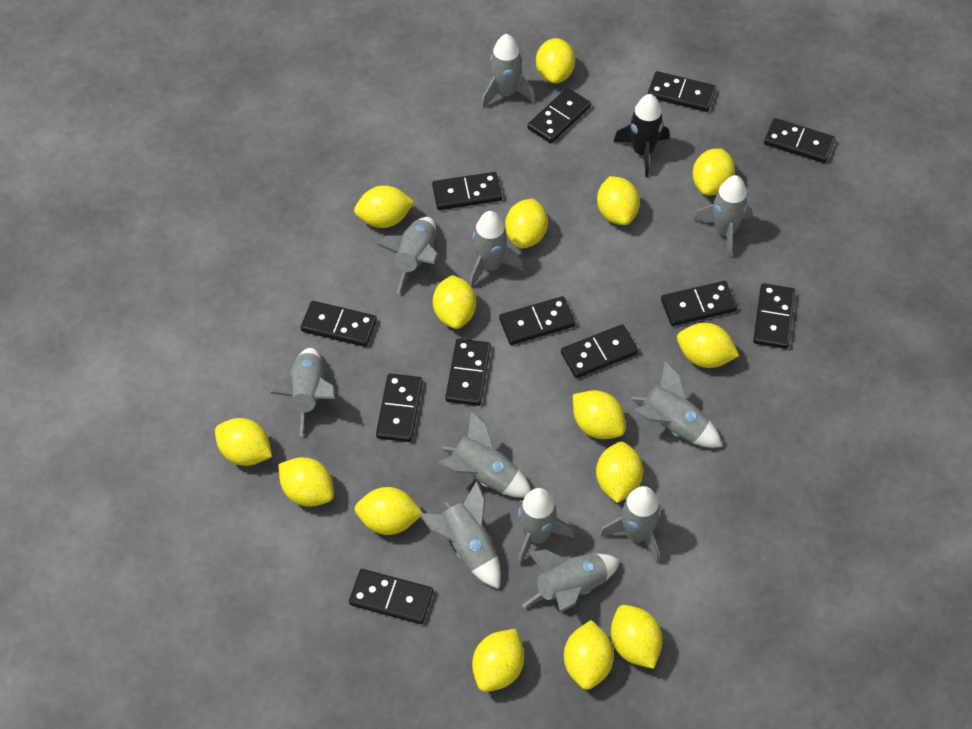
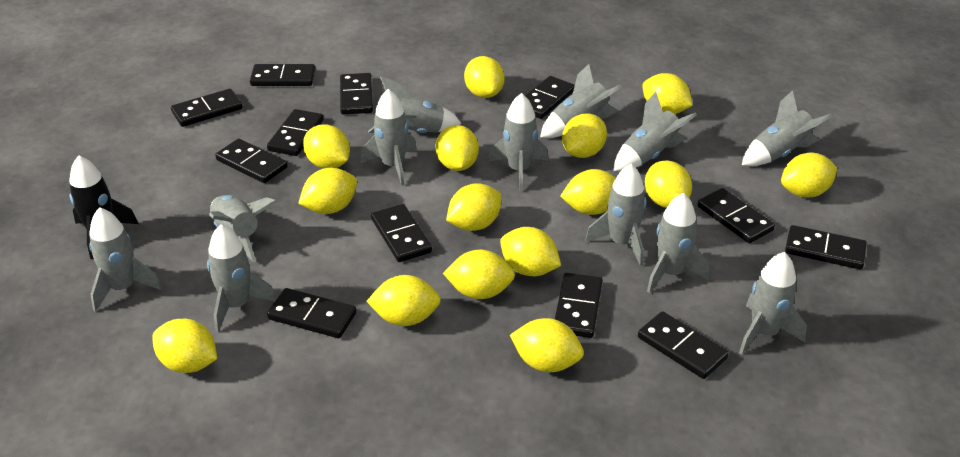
grey rocket: 11 -> 12

